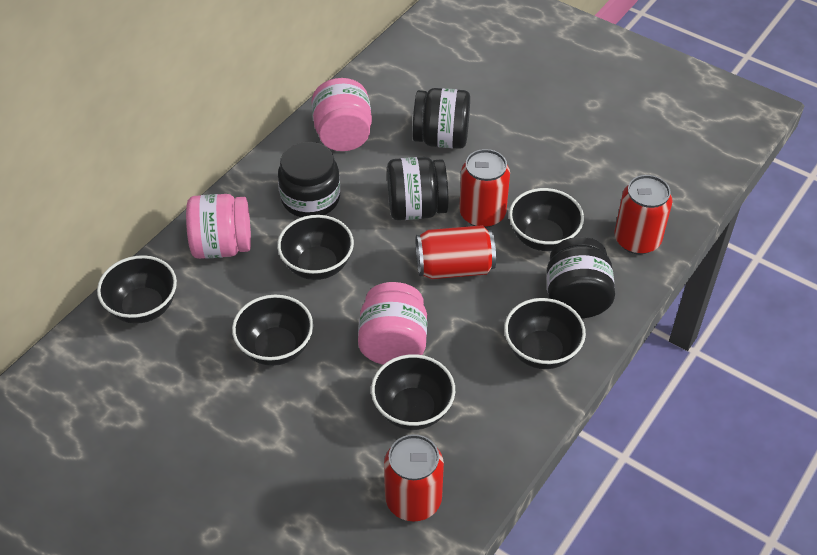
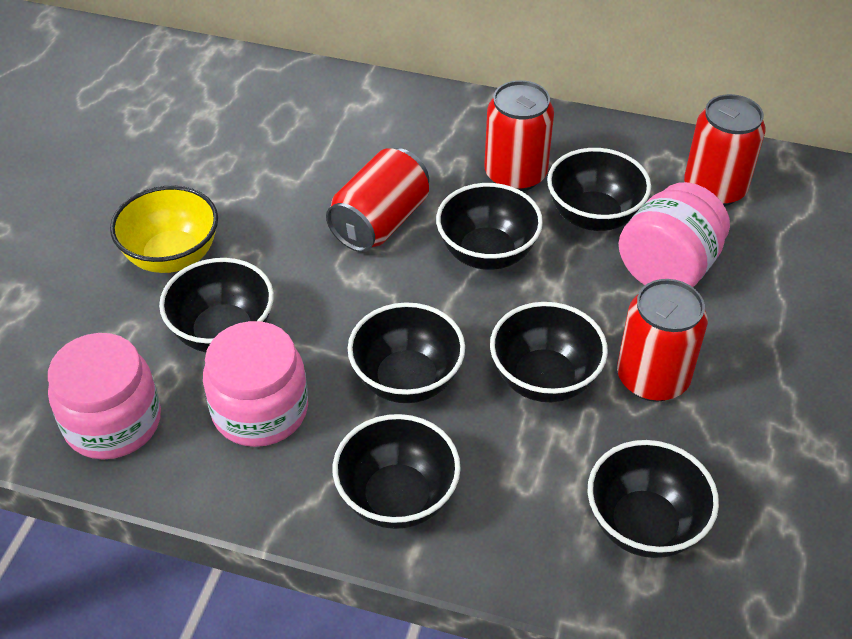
black bowl: 6 -> 7
black jar: 4 -> 0
yellow bowl: 0 -> 1

